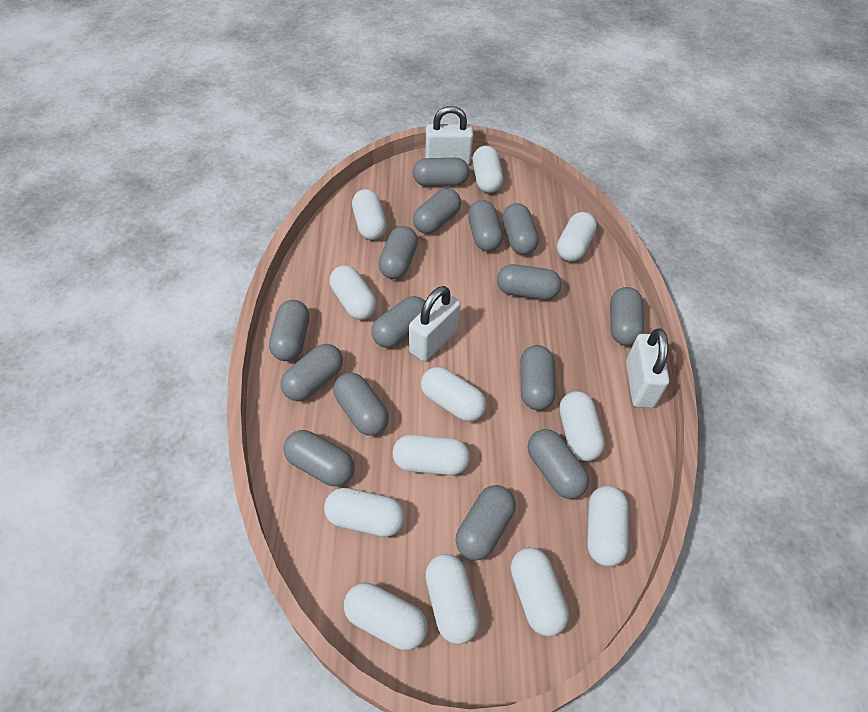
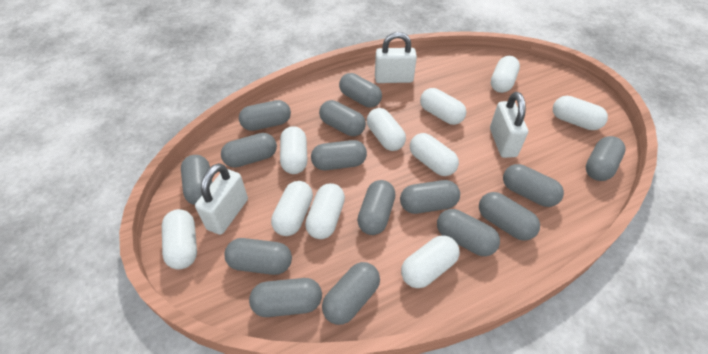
white capsule: 12 -> 10

